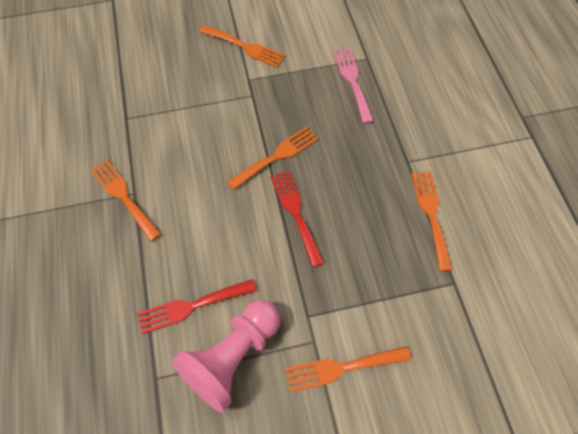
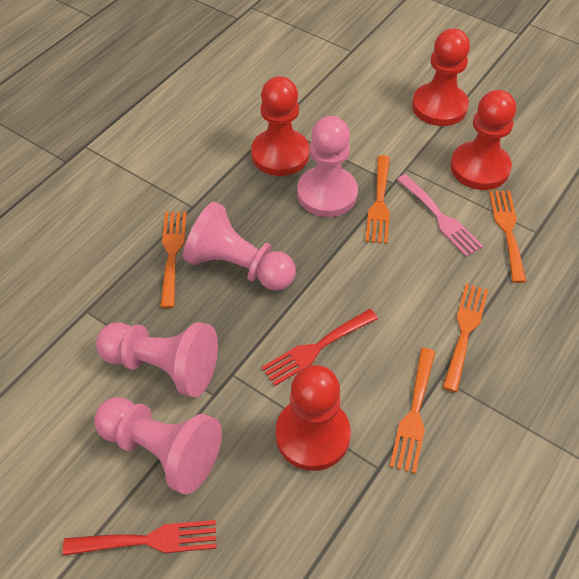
pink pawn: 1 -> 4
red pawn: 0 -> 4

